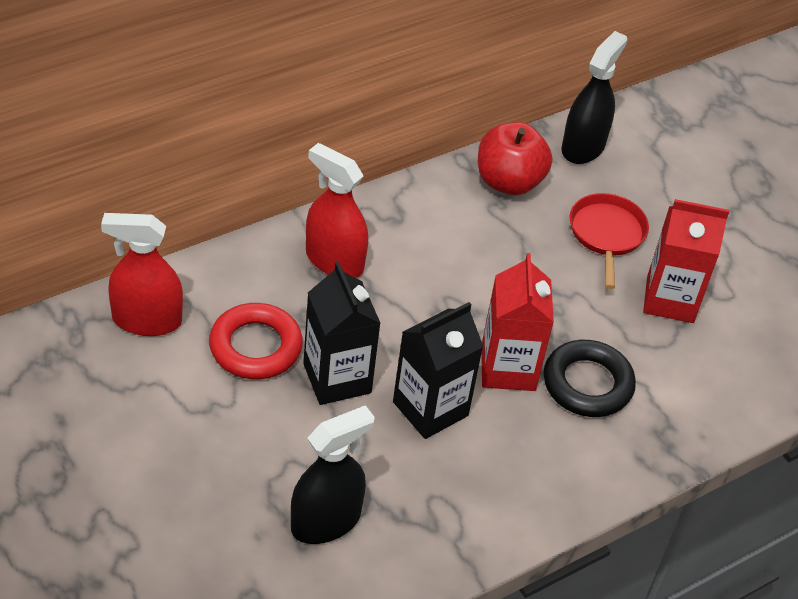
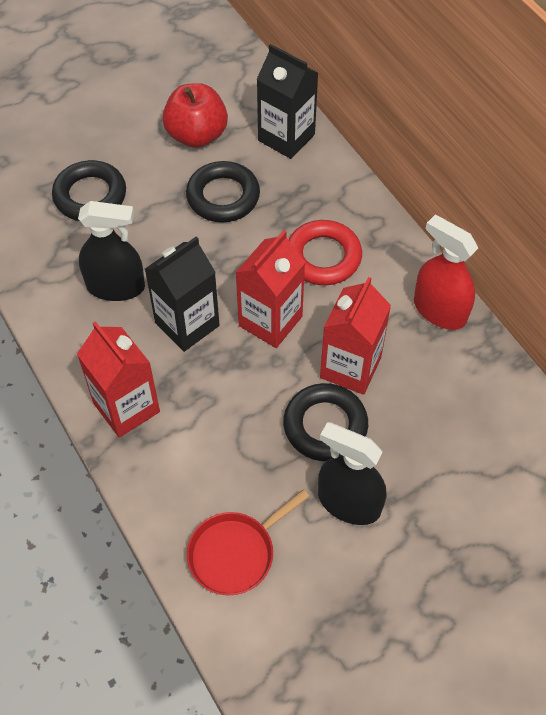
black ring: 1 -> 3
red carton: 2 -> 3
red spray bottle: 2 -> 1

